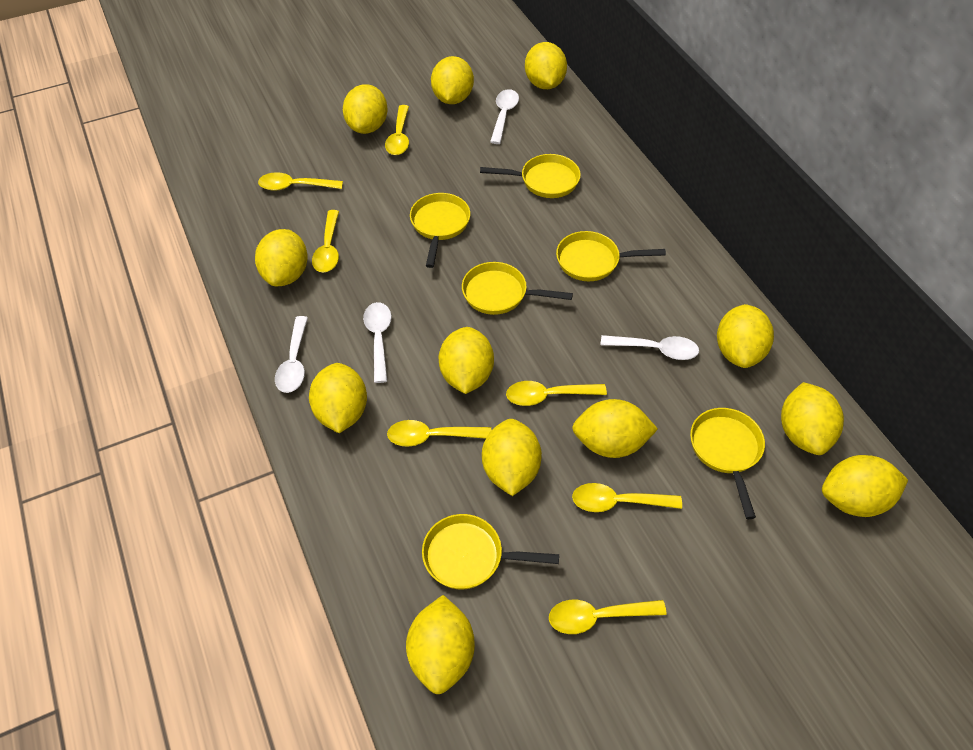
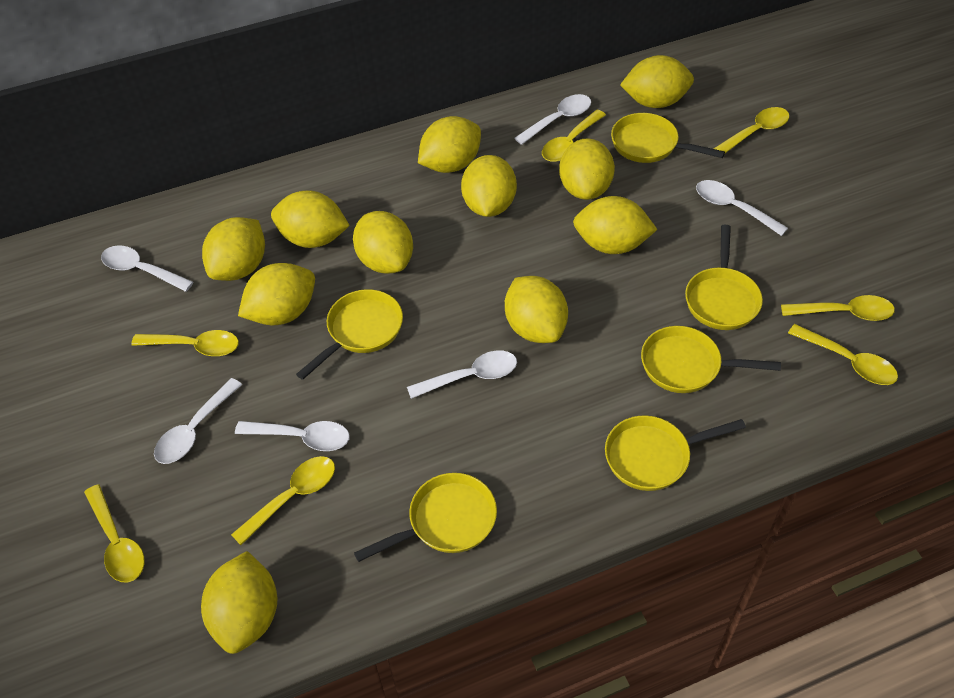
white spoon: 4 -> 6
yellow lemon: 12 -> 11

